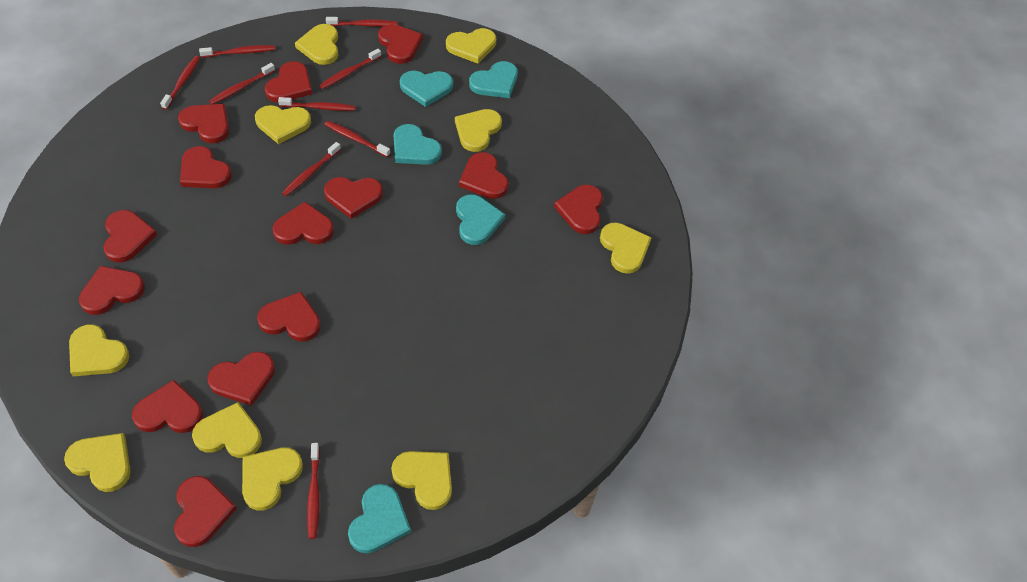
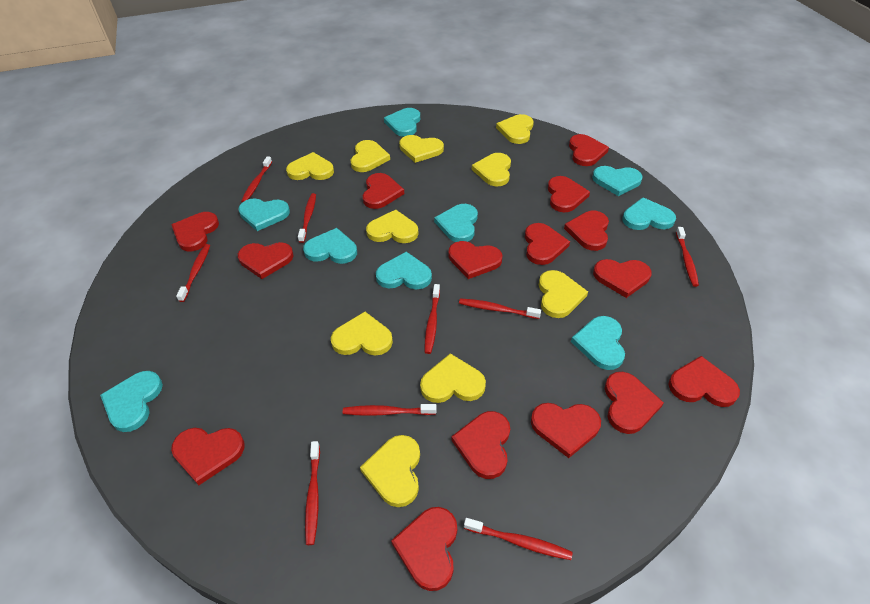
red heart: 14 -> 15
turquoise heart: 5 -> 9

